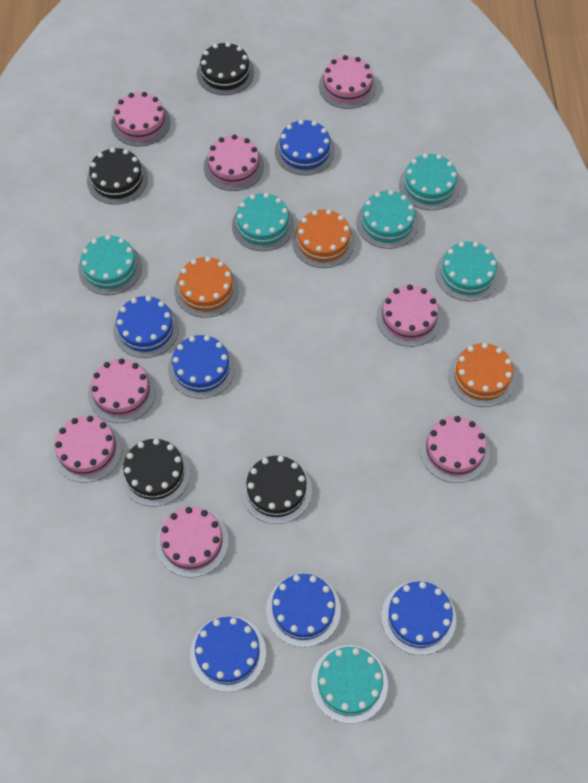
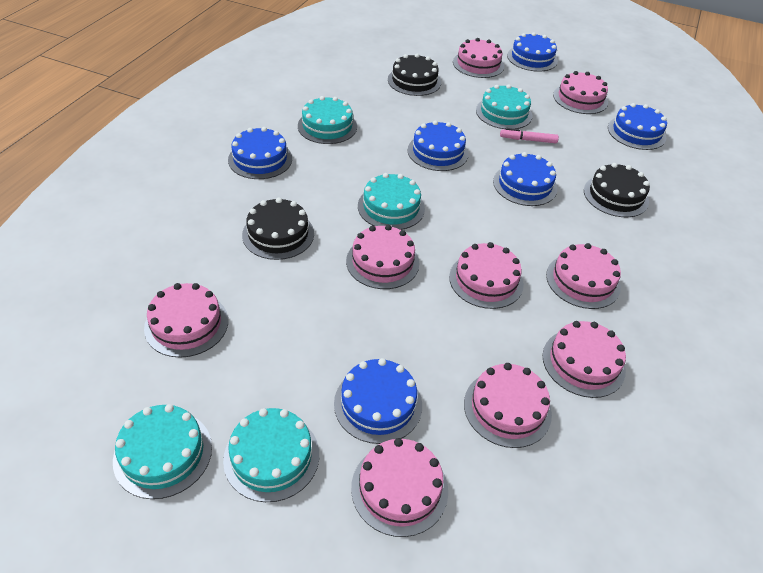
black cake: 4 -> 3
orange cake: 3 -> 0
pink cake: 8 -> 9
pink marker: 0 -> 1
turquoise cake: 6 -> 5

